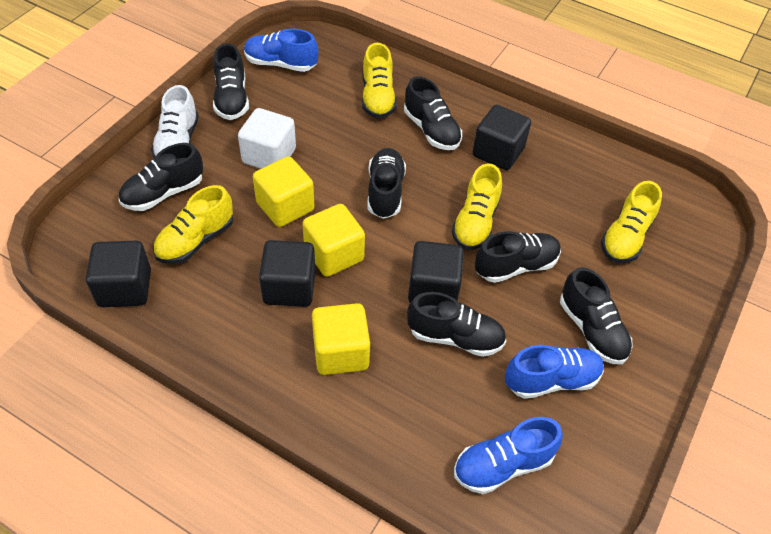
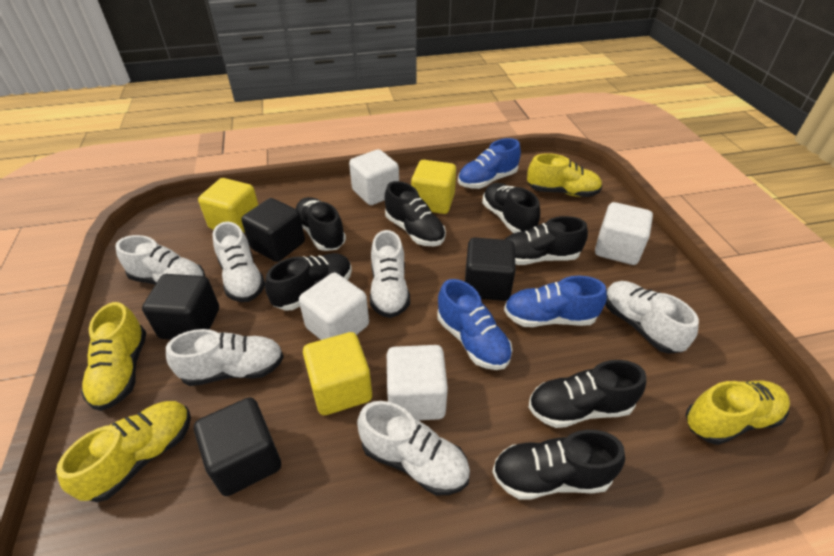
white cube: 1 -> 4
white shoe: 1 -> 6

